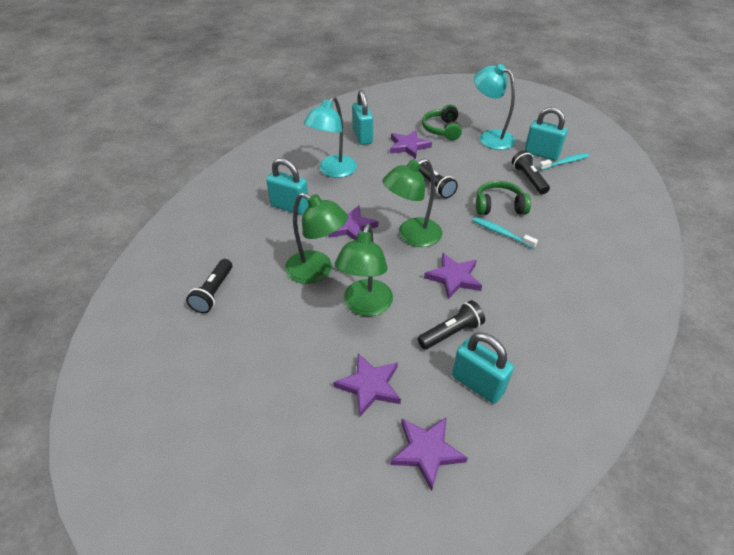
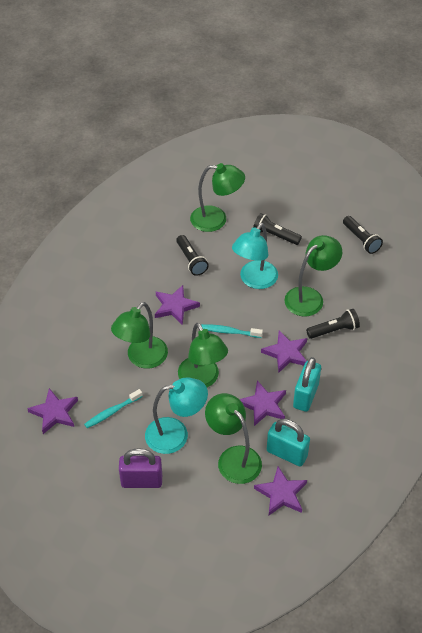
green headphones: 2 -> 0
green lamp: 3 -> 5
purple padlock: 0 -> 1
turquoise padlock: 4 -> 2

